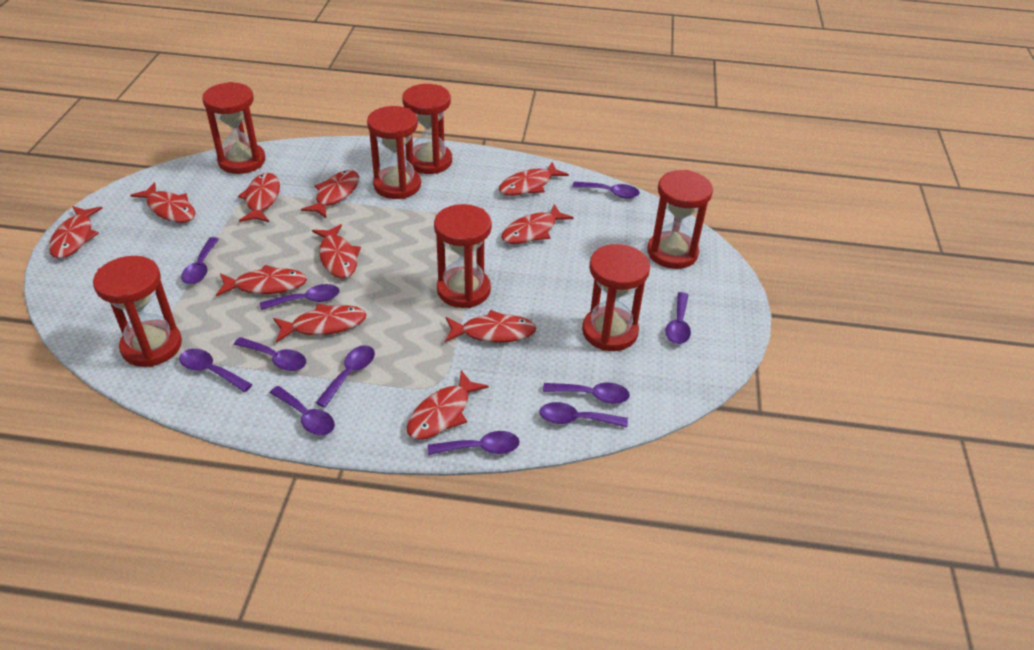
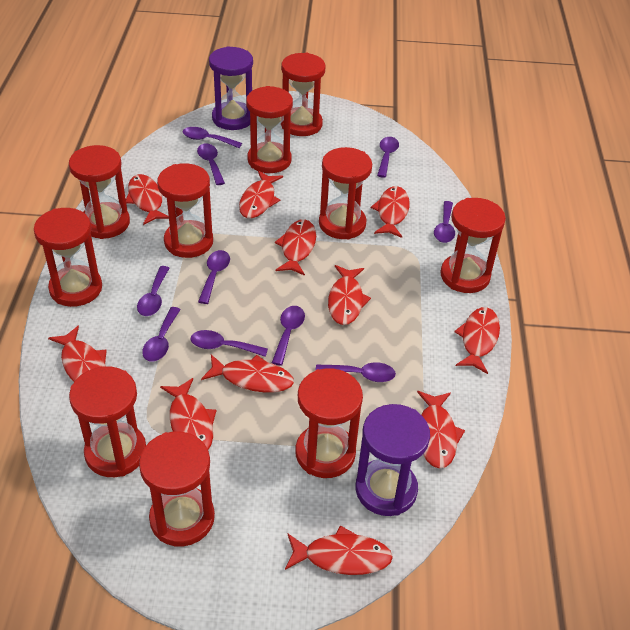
purple hourglass: 0 -> 2
purple spoon: 11 -> 10
red hourglass: 7 -> 10

